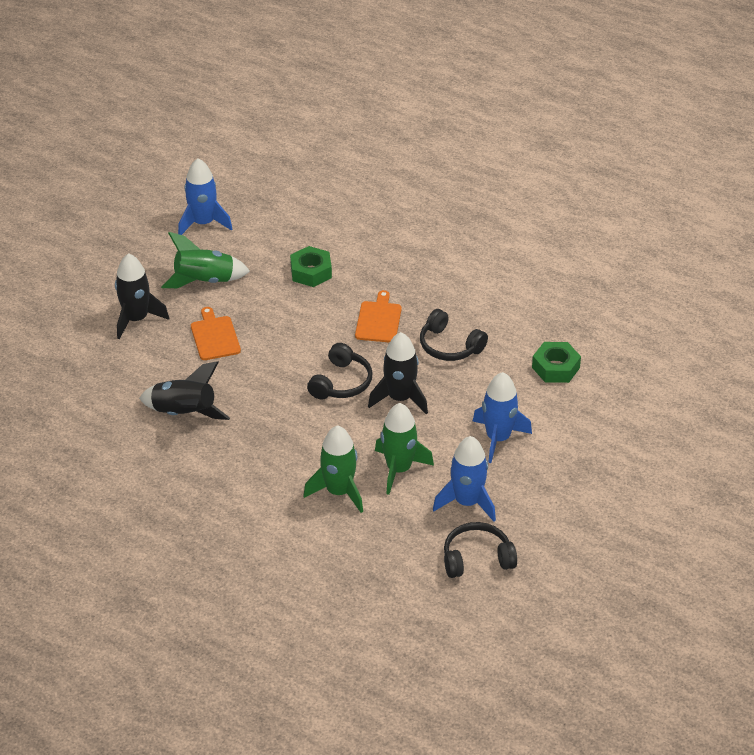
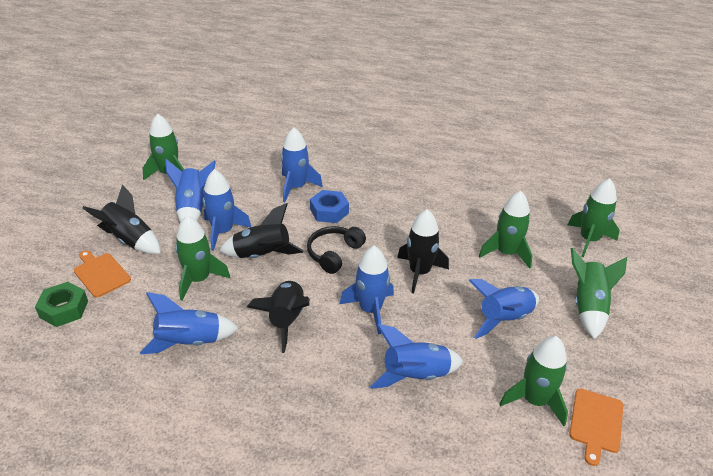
black headphones: 3 -> 1
black rocket: 3 -> 4
blue nut: 0 -> 1
blue rocket: 3 -> 7
green nut: 2 -> 1
green rocket: 3 -> 6

